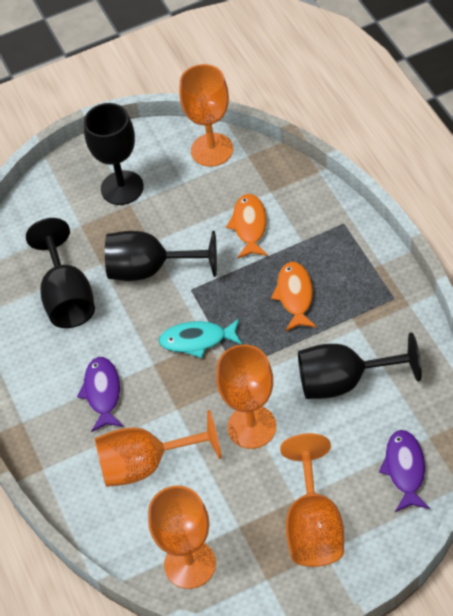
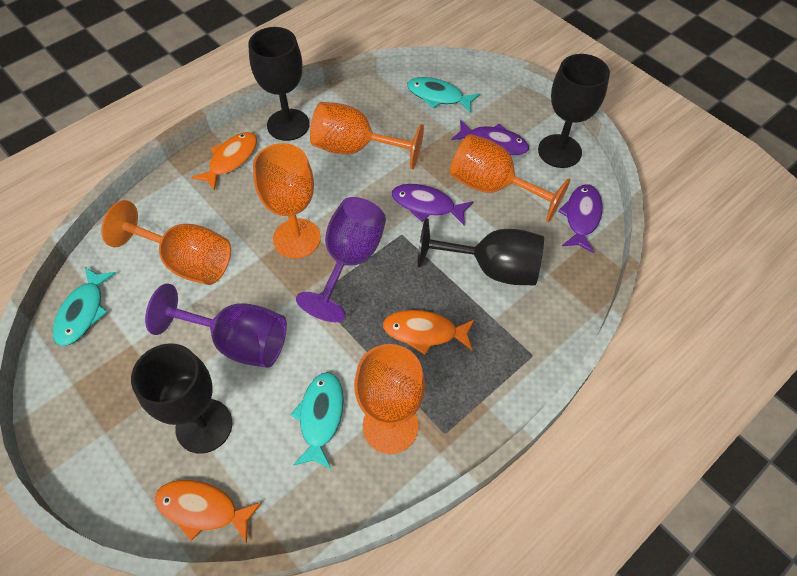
orange fish: 2 -> 3
purple fish: 2 -> 3
purple goblet: 0 -> 2
turquoise fish: 1 -> 3

